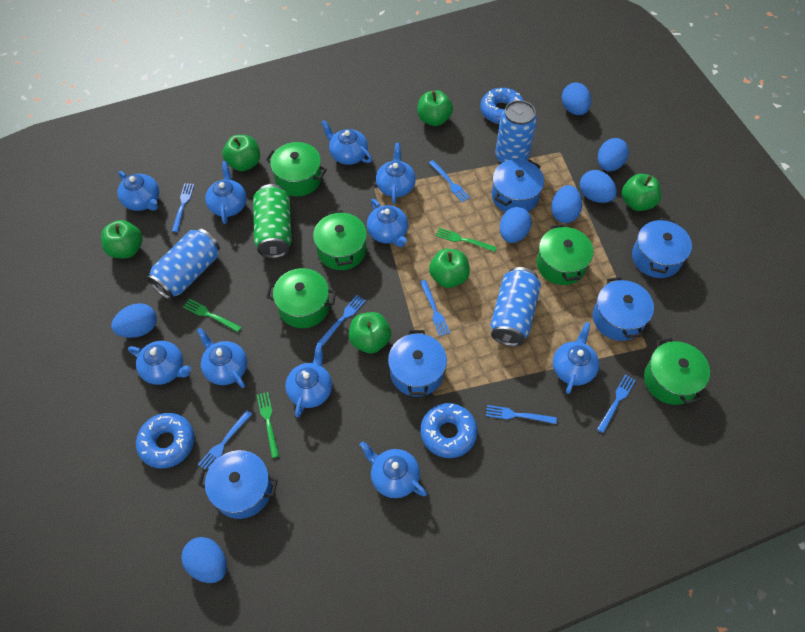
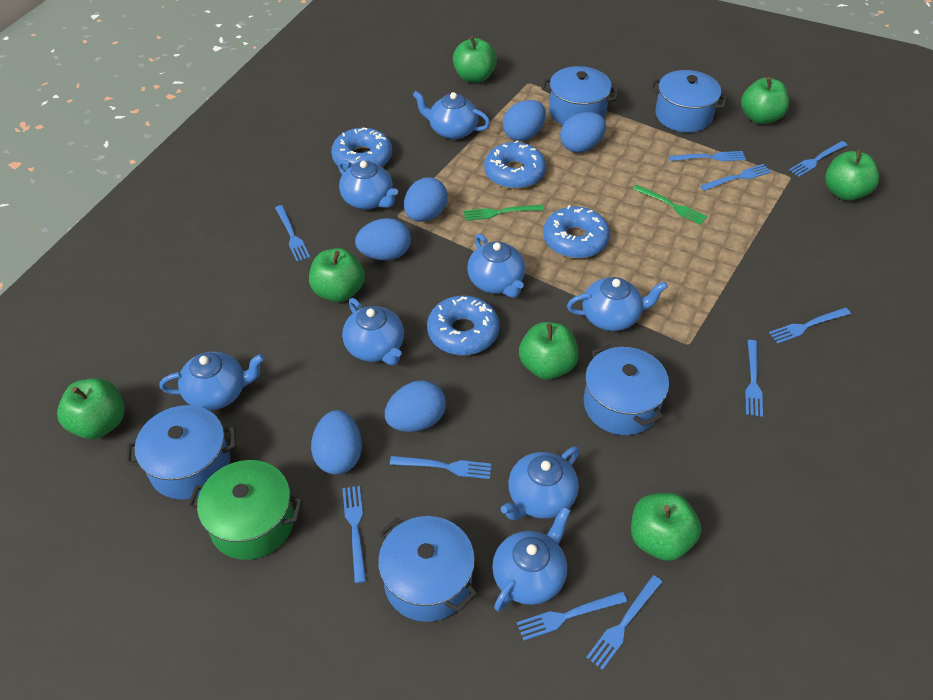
blue can: 3 -> 0
blue donut: 3 -> 4
blue egg: 7 -> 6
blue fork: 7 -> 10
blue teapot: 10 -> 8
green apple: 6 -> 7
green can: 1 -> 0
green fork: 3 -> 2
green pot: 5 -> 1

